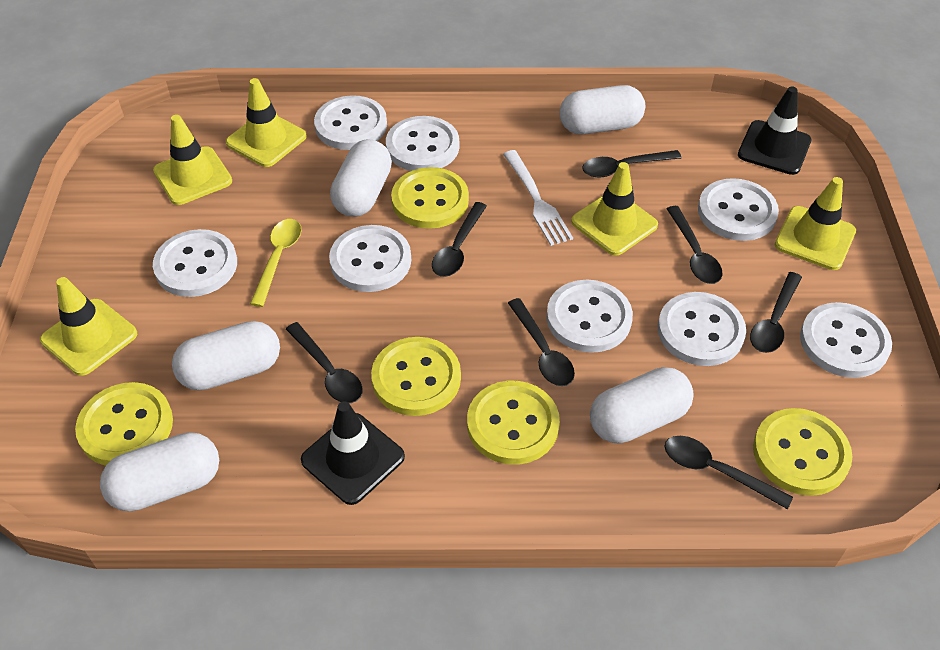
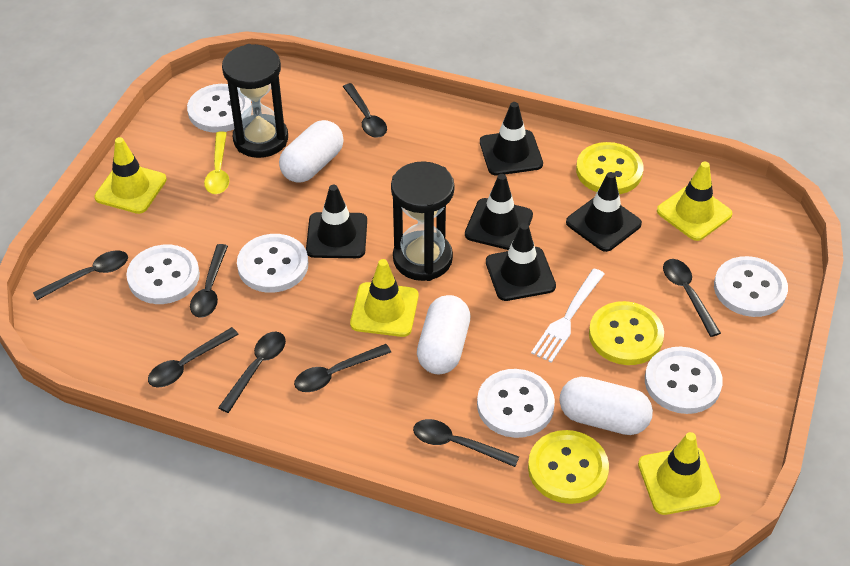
black hourglass: 0 -> 2
black spoon: 7 -> 8
black traffic cone: 2 -> 5
white button: 8 -> 6
white capsule: 5 -> 3
yellow button: 5 -> 3
yellow traffic cone: 5 -> 4

